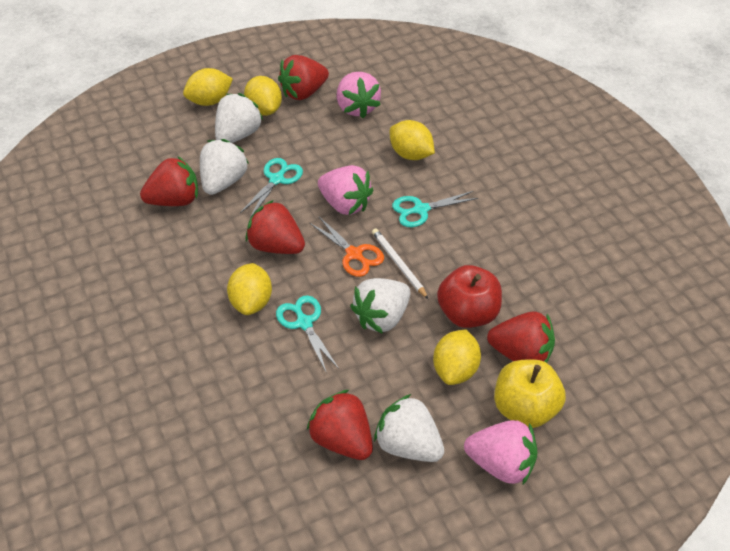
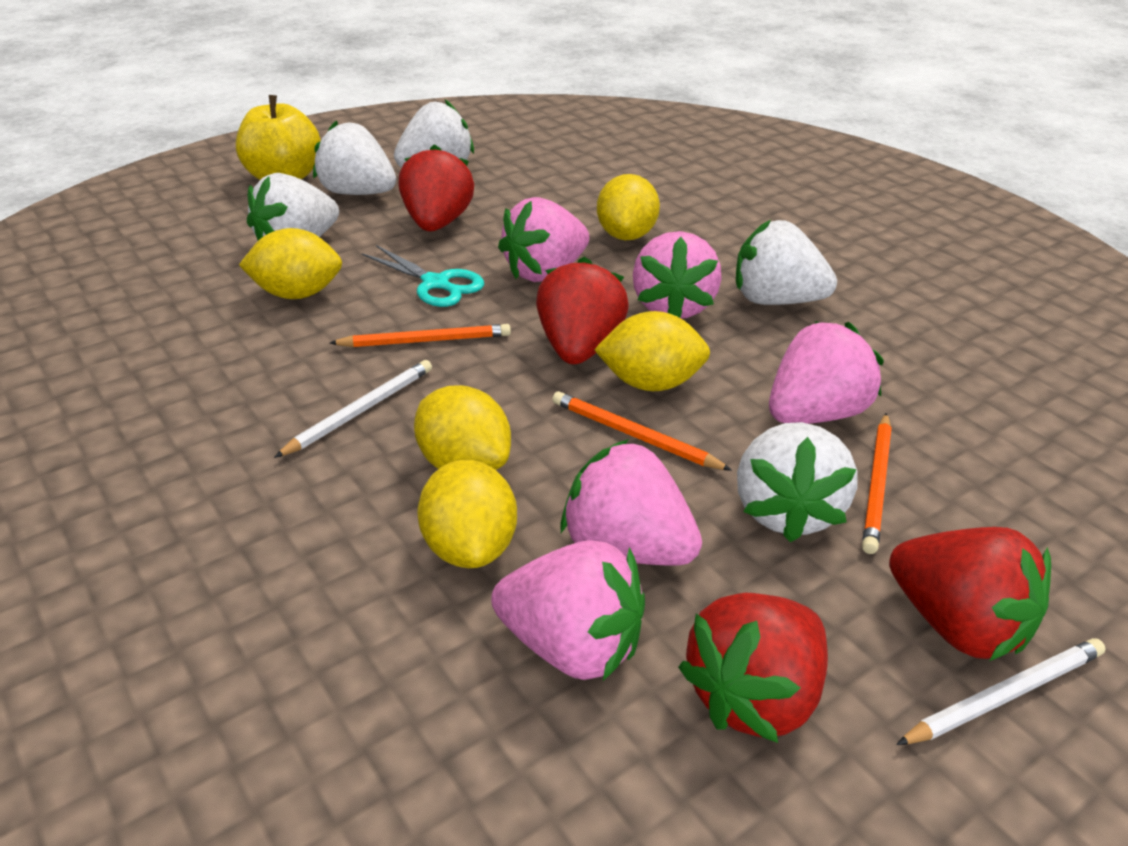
orange pencil: 0 -> 3
orange scissors: 1 -> 0
pink strawberry: 3 -> 5
red apple: 1 -> 0
red strawberry: 5 -> 4
turquoise scissors: 3 -> 1
white pencil: 1 -> 2
white strawberry: 4 -> 5

